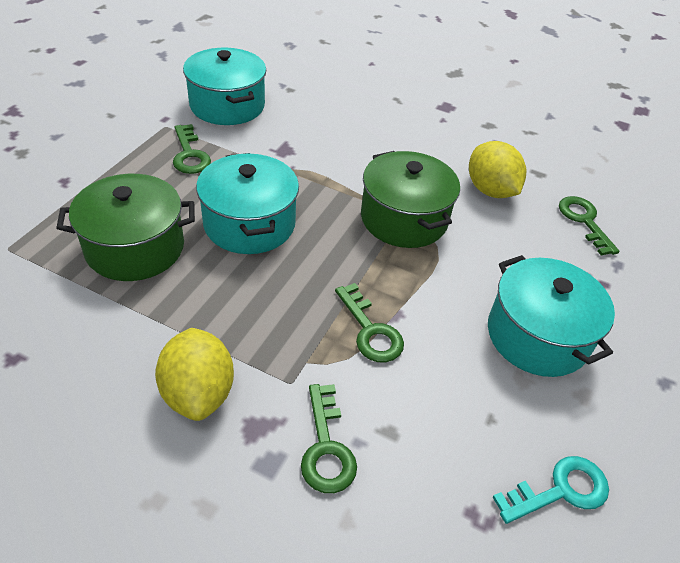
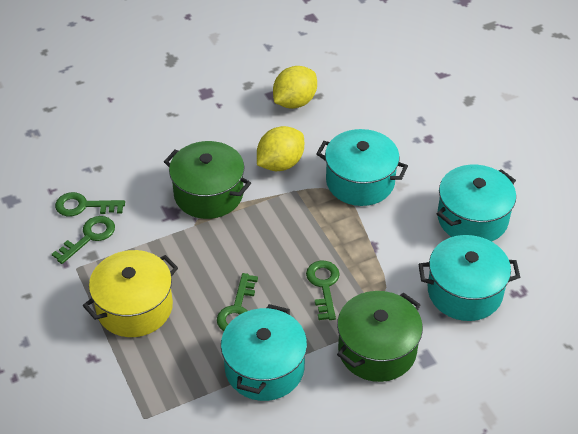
turquoise key: 1 -> 0
turquoise pot: 3 -> 4
yellow pot: 0 -> 1

